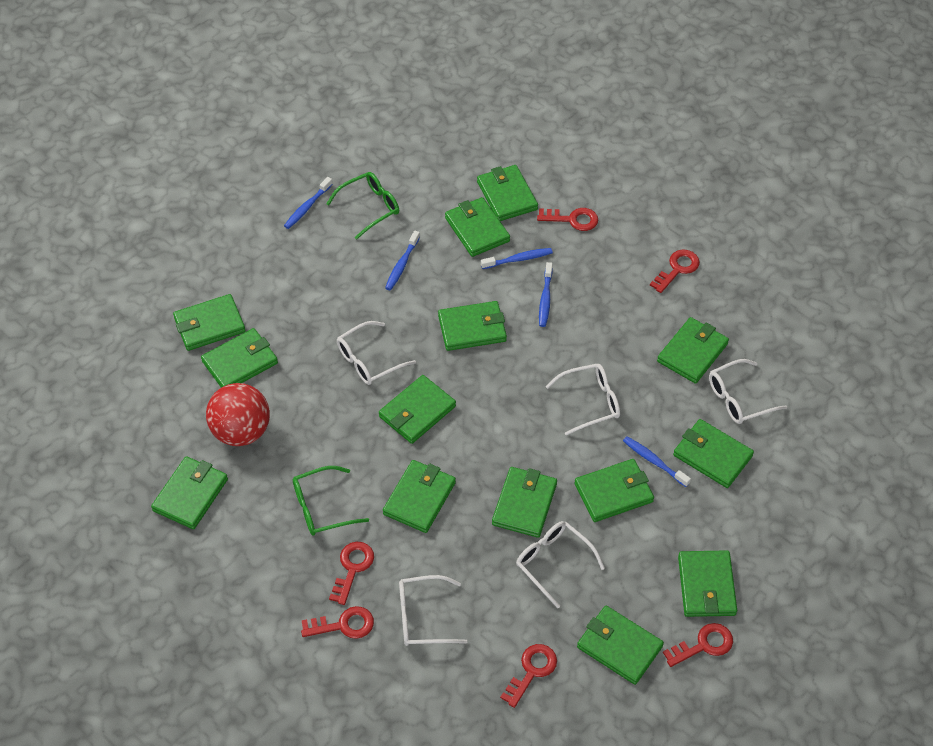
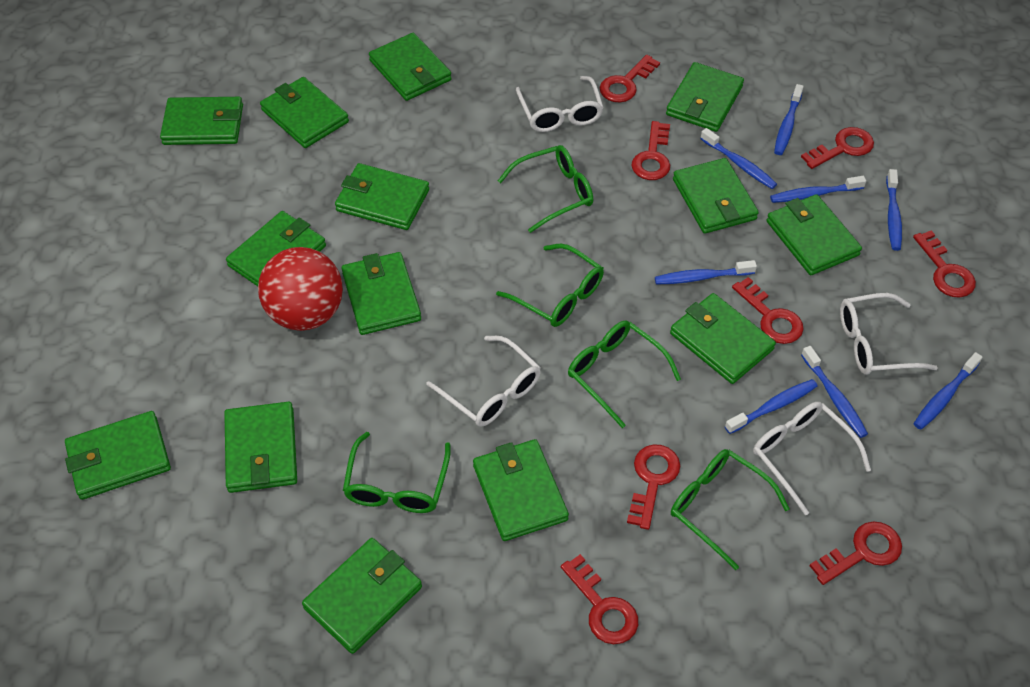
blue toothbrush: 5 -> 8
green glasses: 2 -> 5
red key: 6 -> 8
white glasses: 5 -> 4

